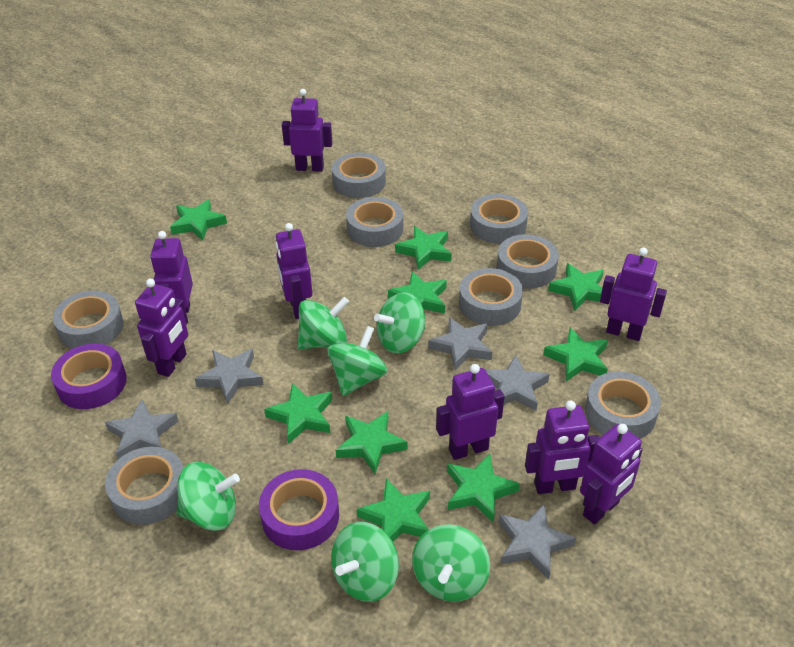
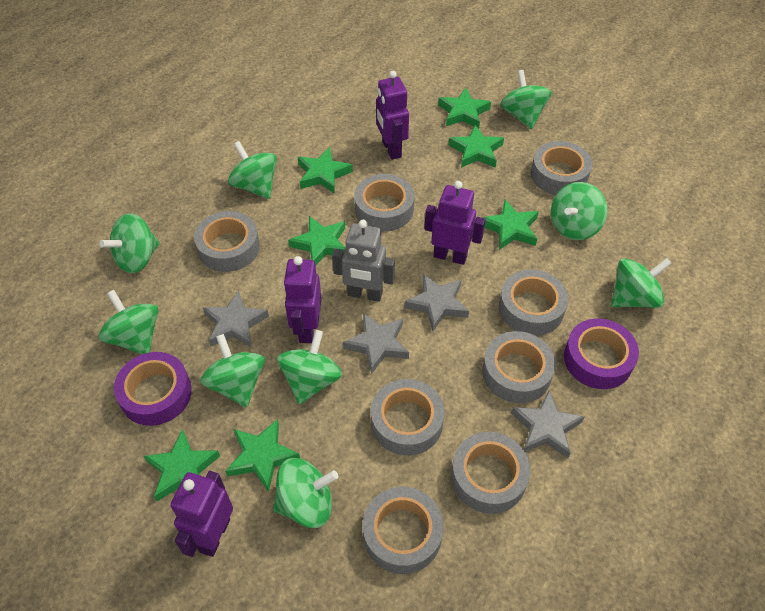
green spinning top: 6 -> 9
green star: 9 -> 7
grey robot: 0 -> 1
grey star: 5 -> 4
purple robot: 8 -> 4

